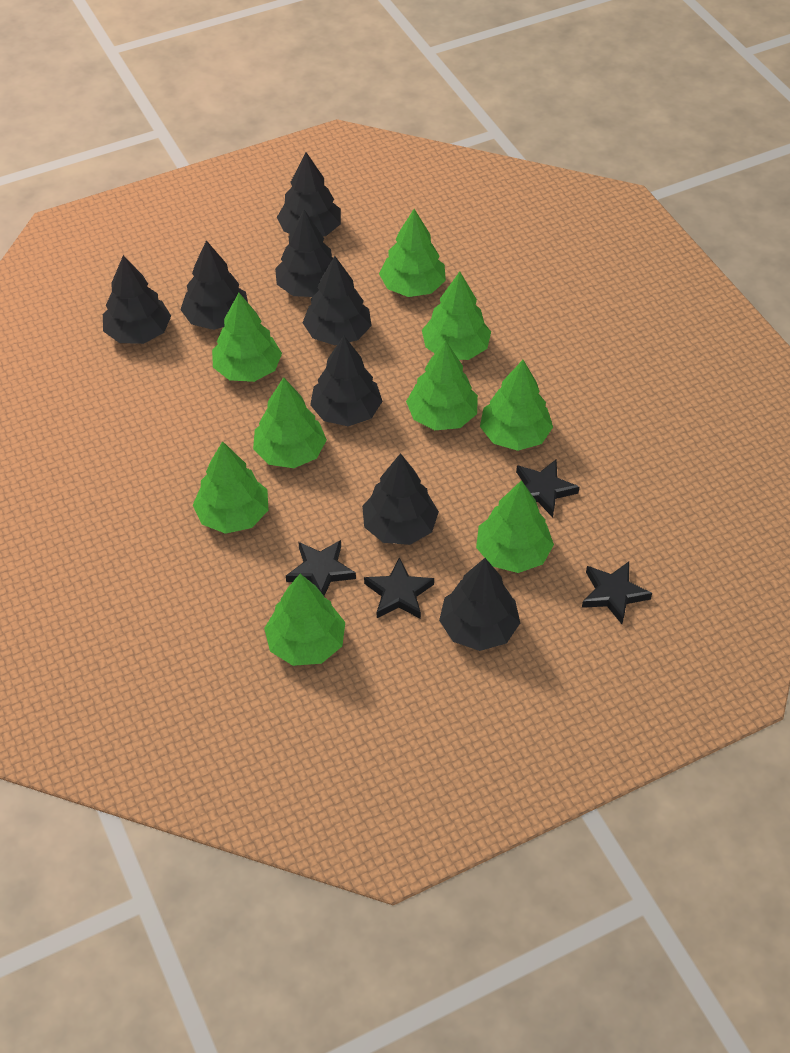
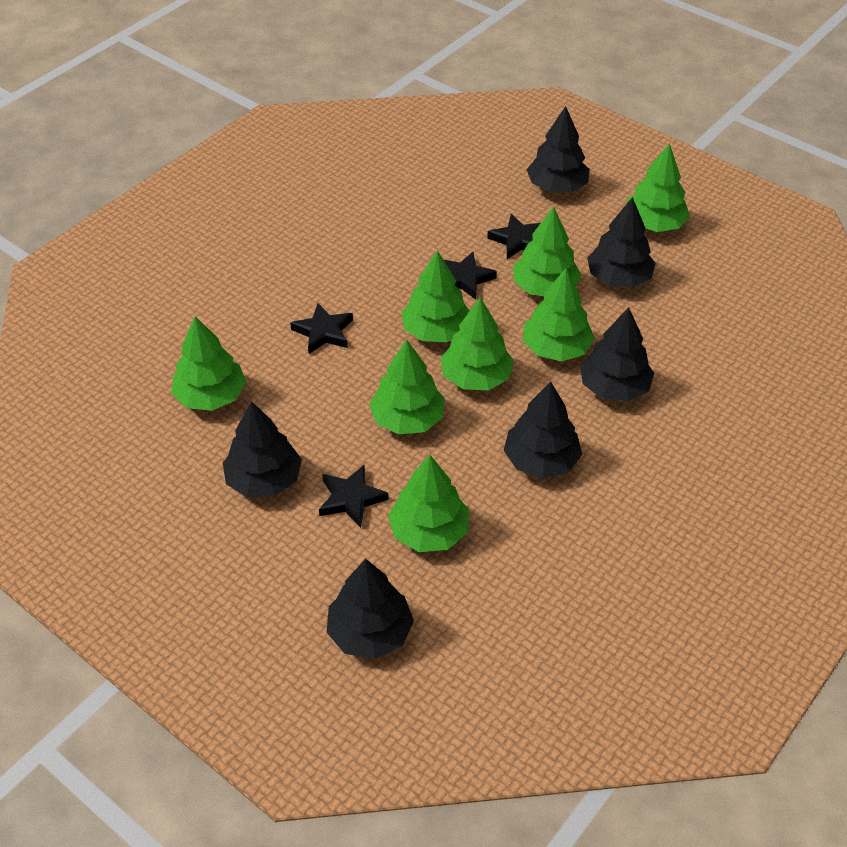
black tree: 8 -> 6
green tree: 9 -> 8

